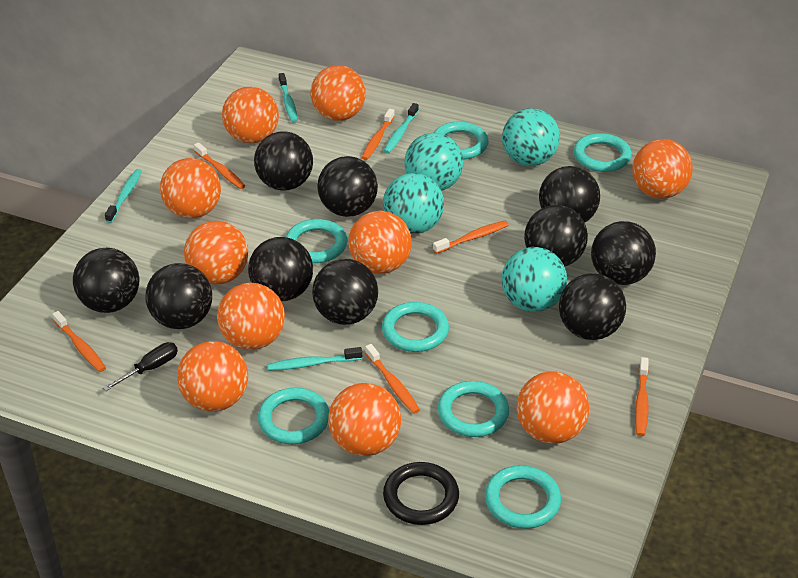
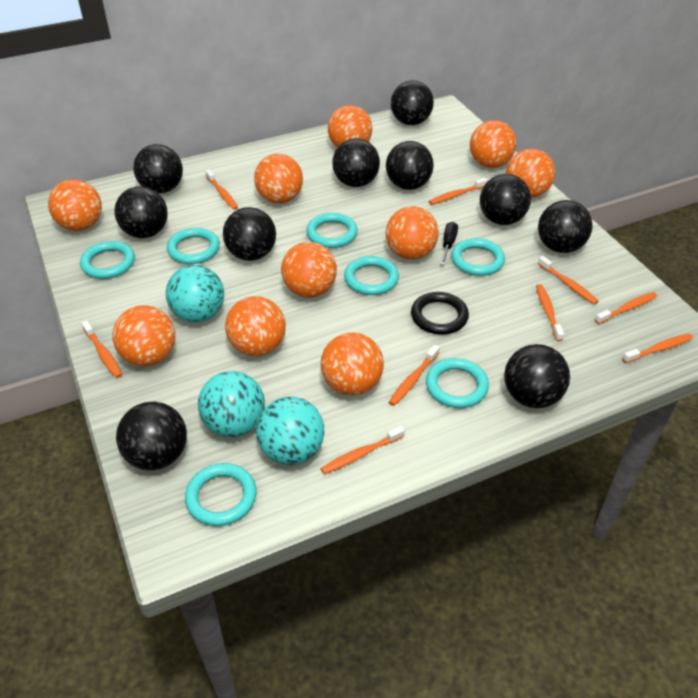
orange toothbrush: 6 -> 9
turquoise ball: 4 -> 3
turquoise toothbrush: 4 -> 0

